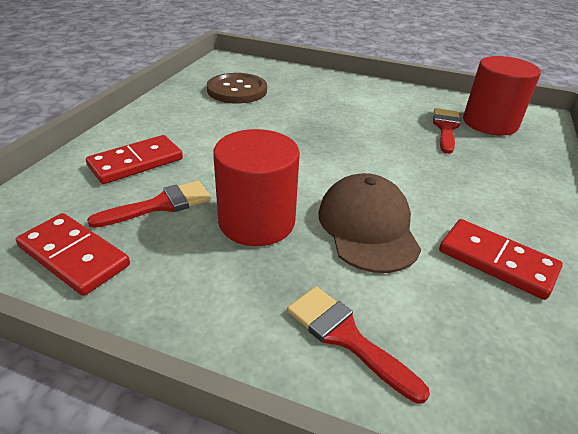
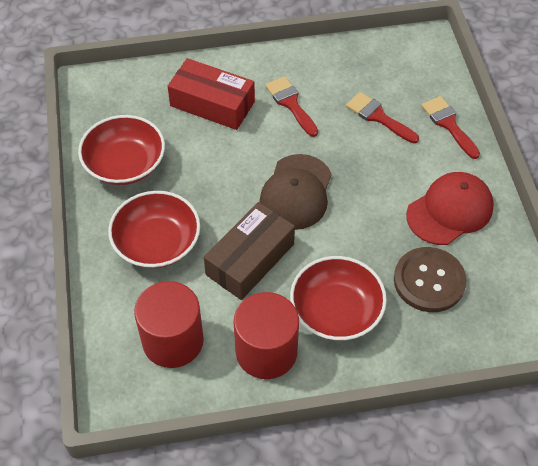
brown box: 0 -> 1
red bowl: 0 -> 3
red box: 0 -> 1
red cap: 0 -> 1
red domino: 3 -> 0

